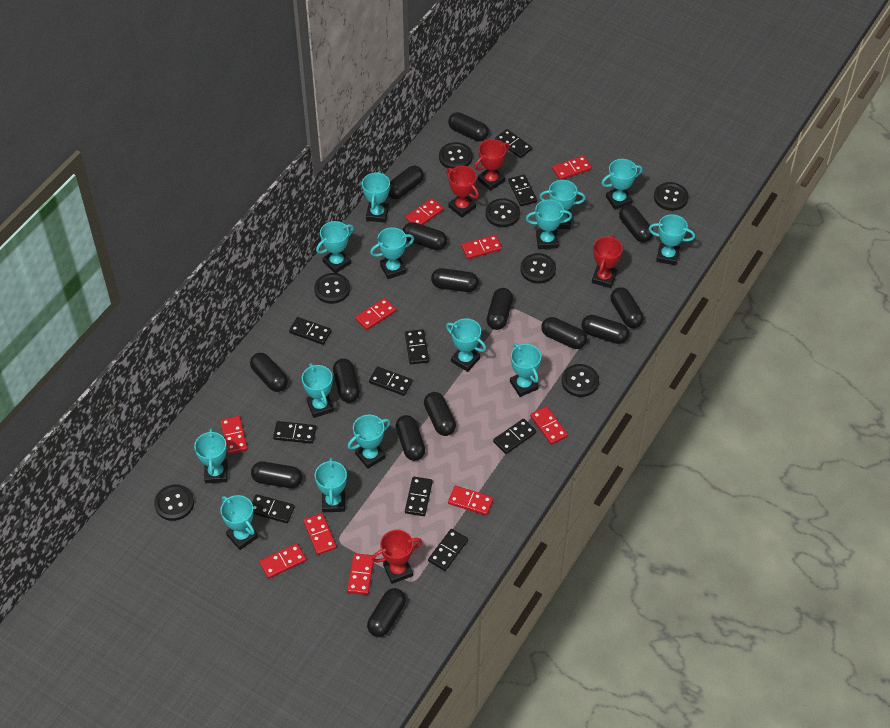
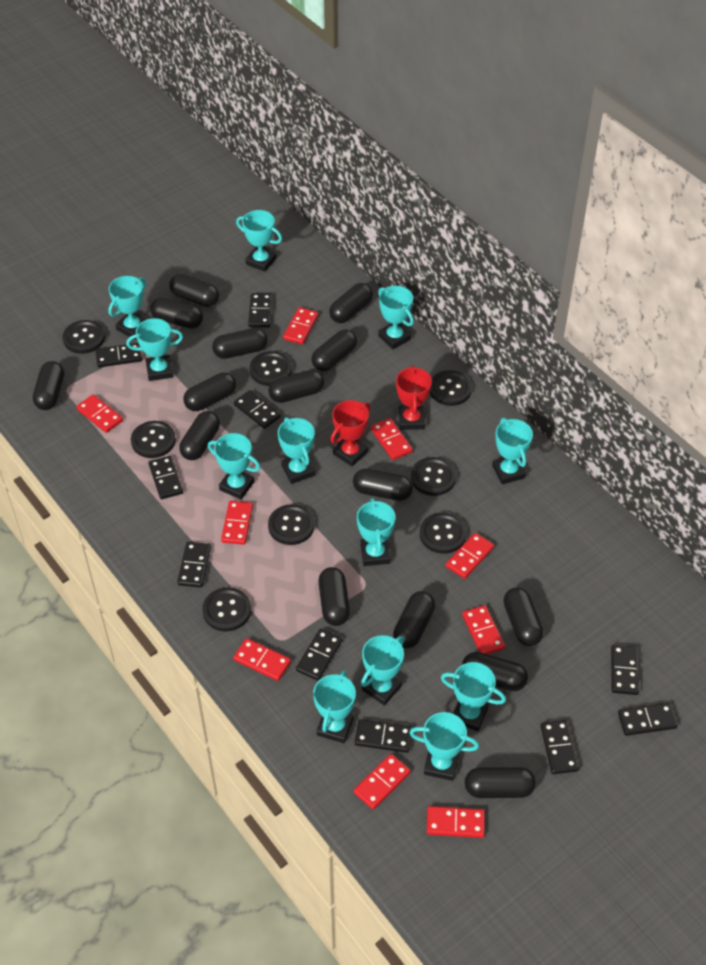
black button: 7 -> 8
red domino: 10 -> 9
red trophy: 4 -> 2
turquoise trophy: 14 -> 12

